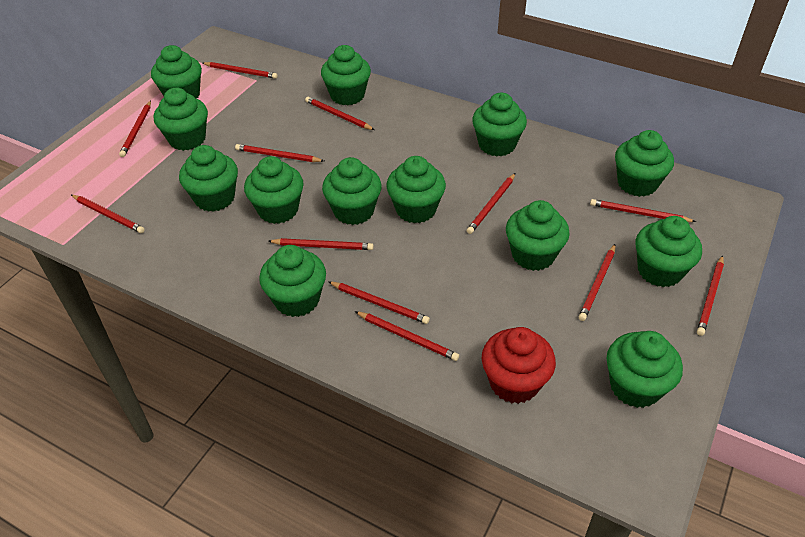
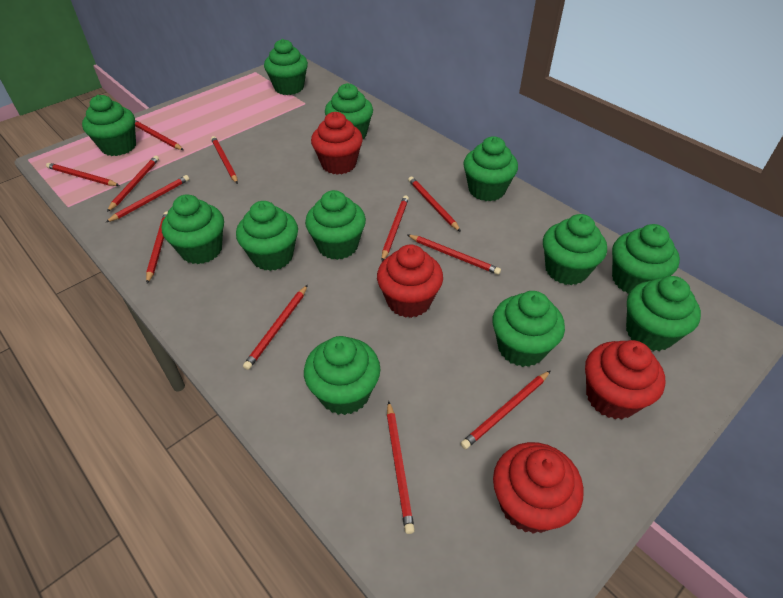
green cupcake: 13 -> 12
red cupcake: 1 -> 4

